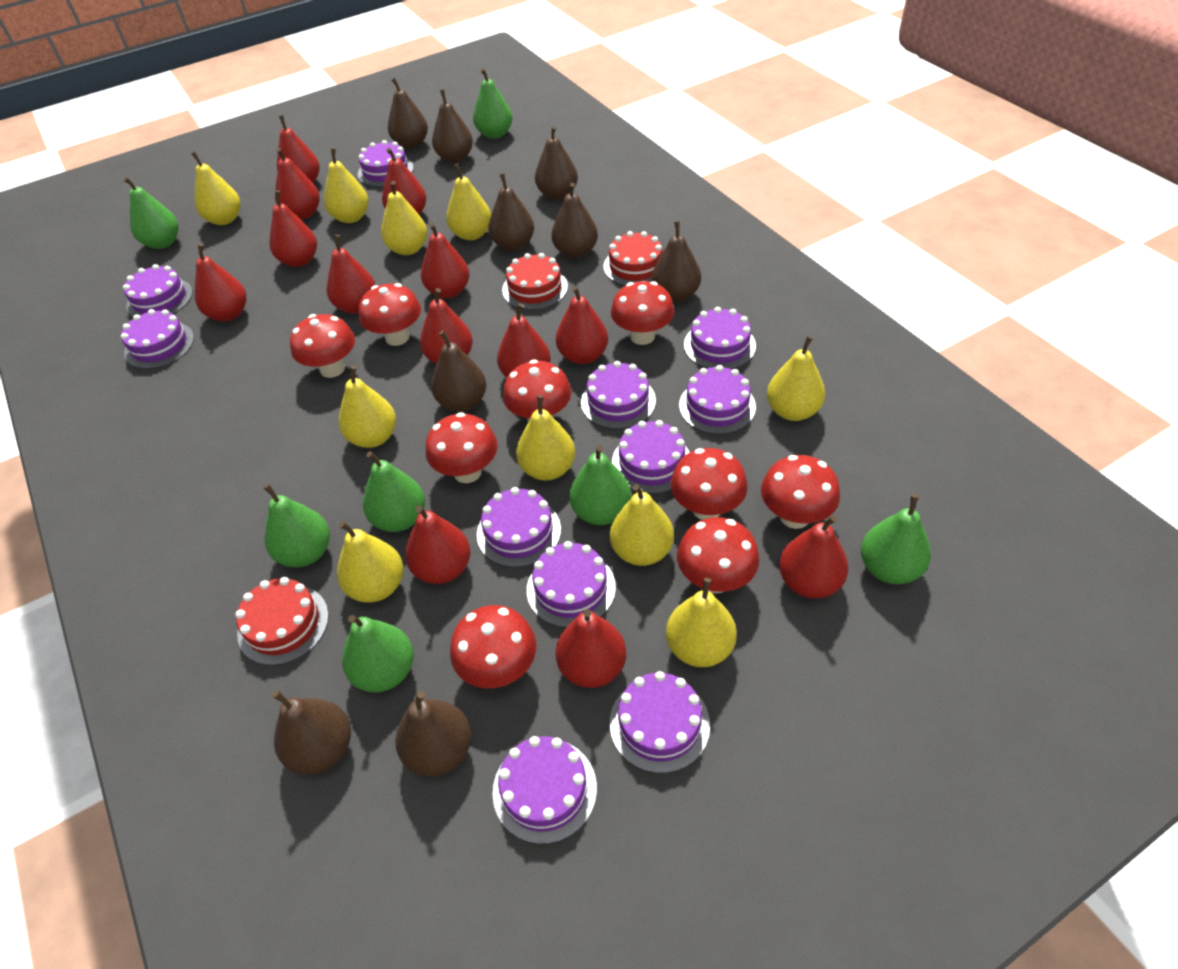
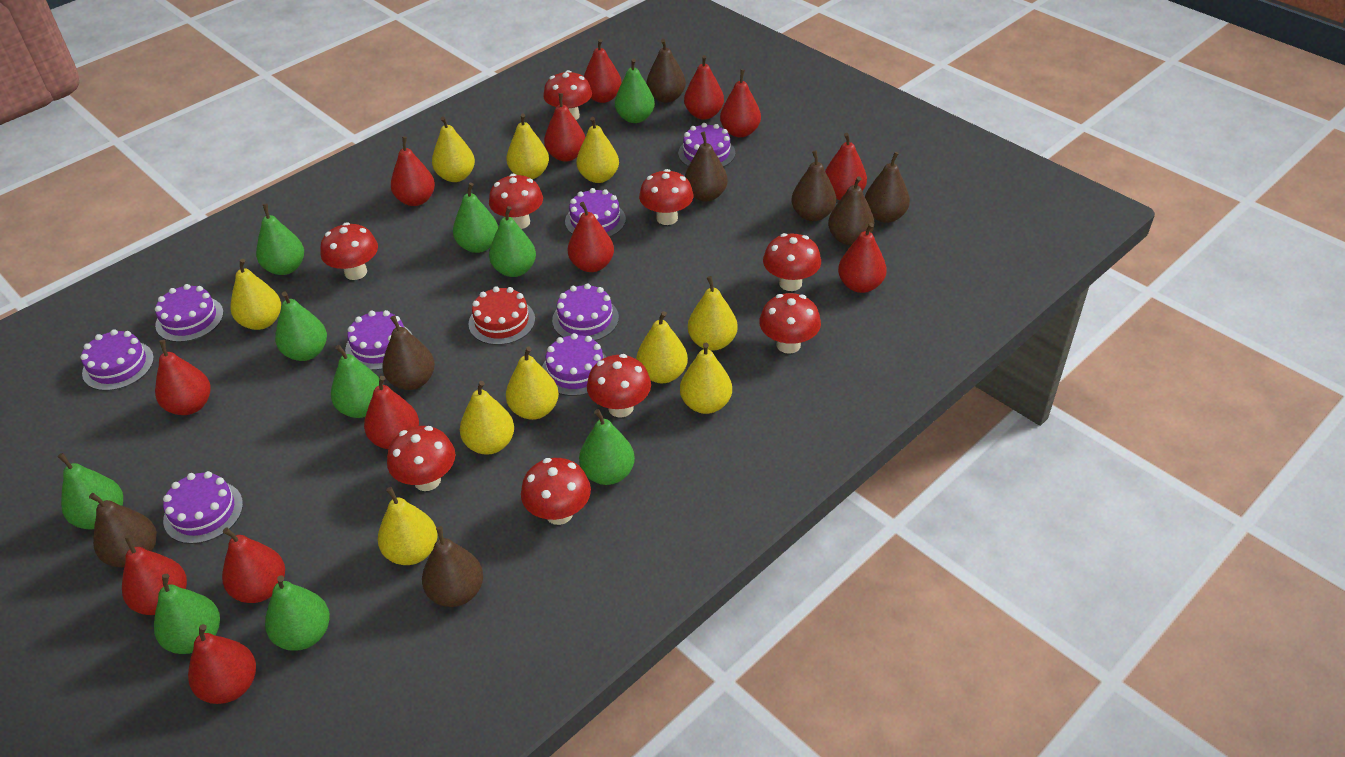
brown pear: 9 -> 8
green pear: 7 -> 10
purple cake: 11 -> 8
red cake: 3 -> 1

